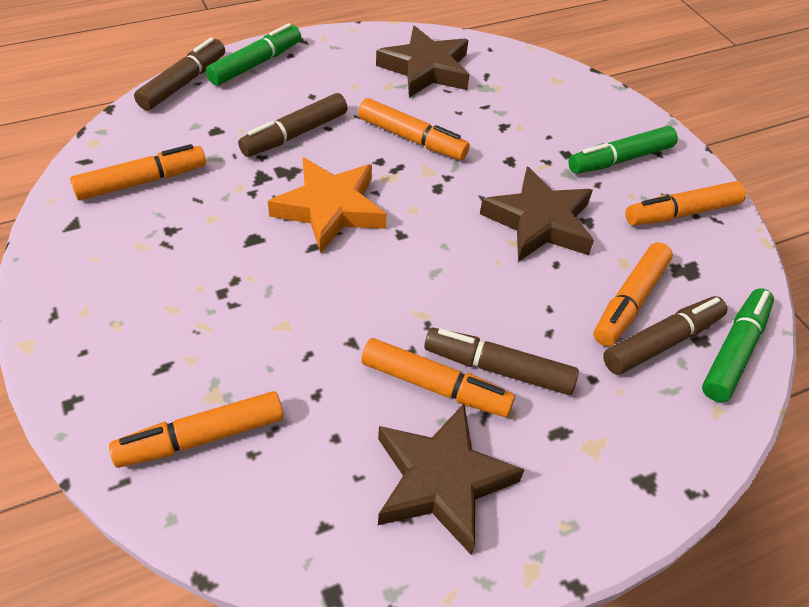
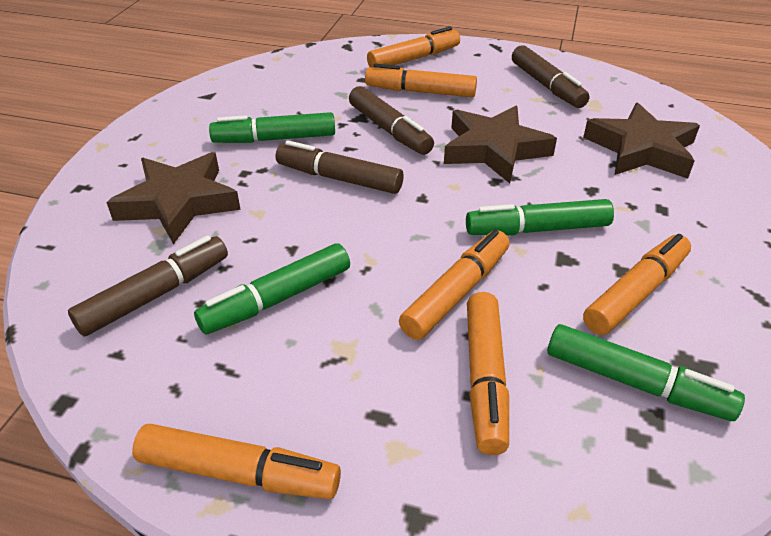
green marker: 3 -> 4
orange star: 1 -> 0

